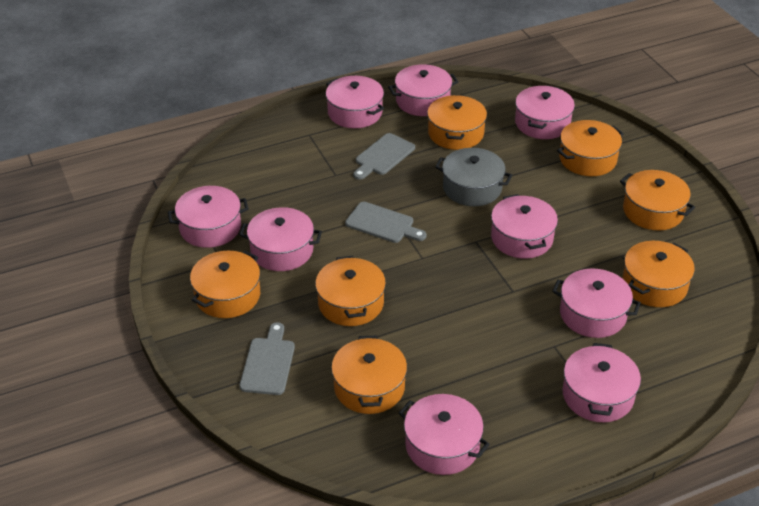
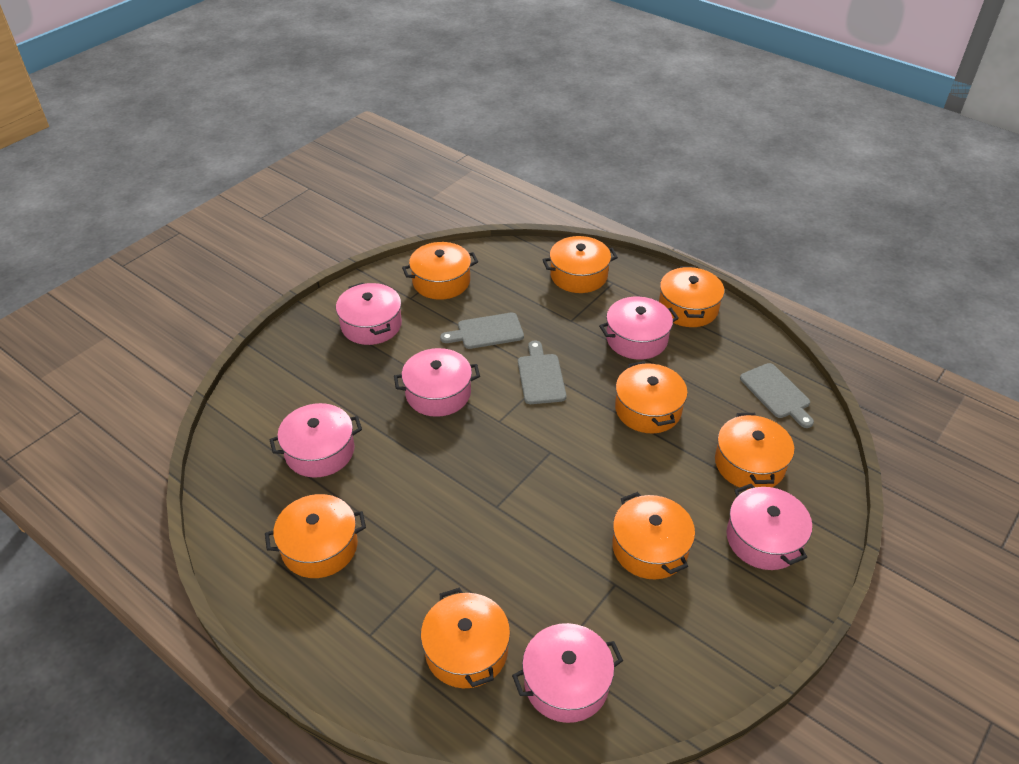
grey pot: 1 -> 0
orange pot: 7 -> 8
pink pot: 9 -> 6

